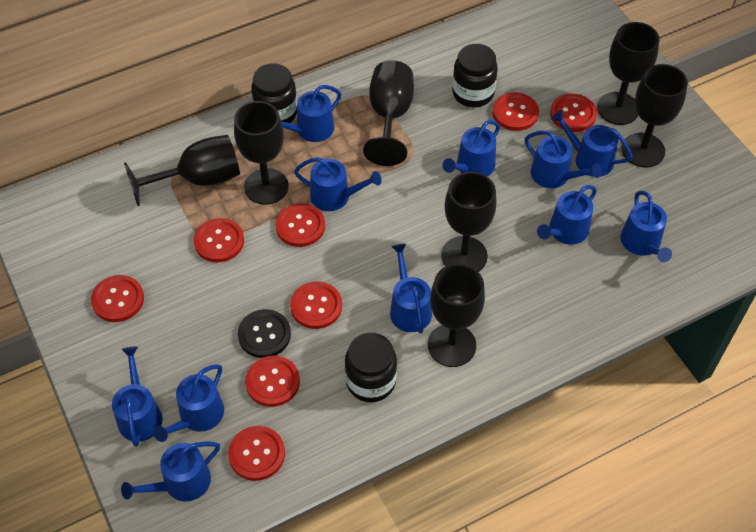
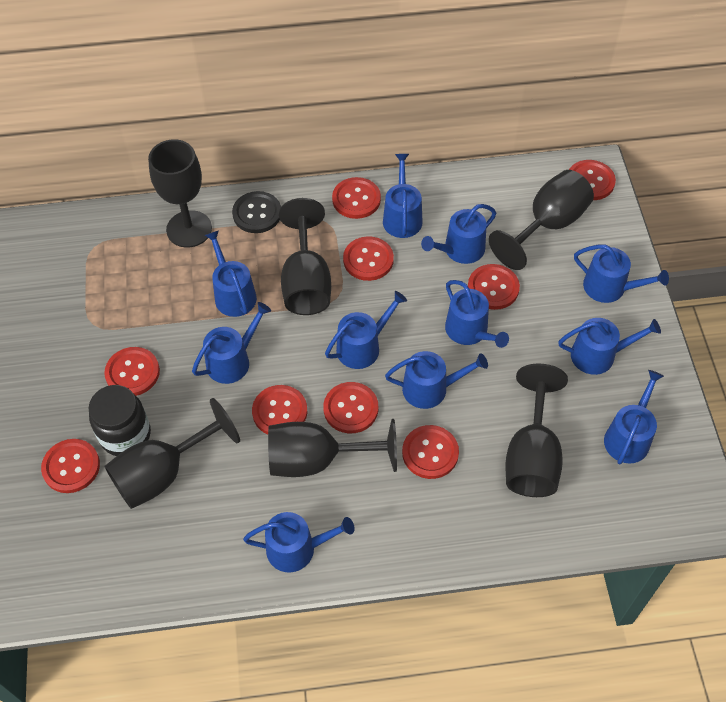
black goblet: 7 -> 6
black jar: 3 -> 1
red button: 8 -> 9

